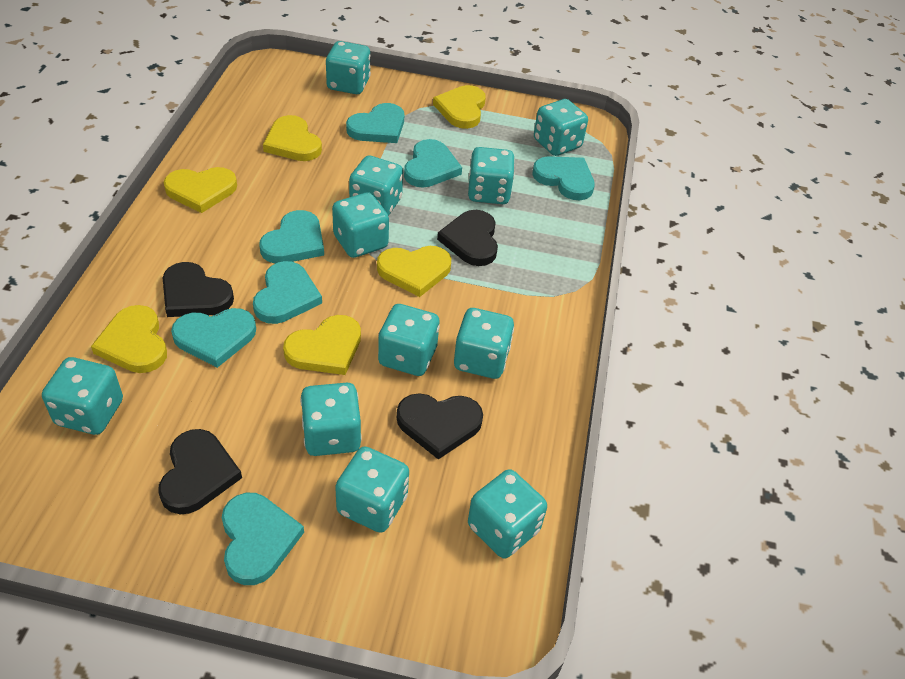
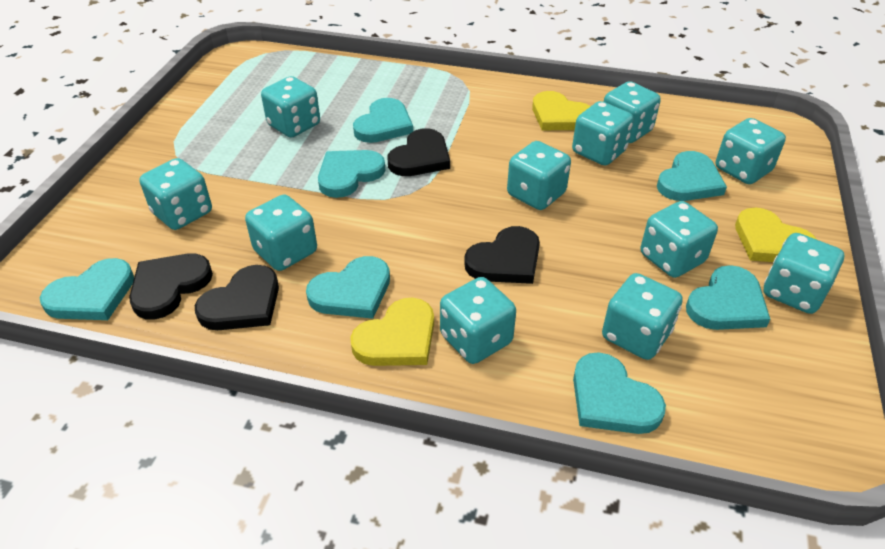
yellow heart: 6 -> 3

